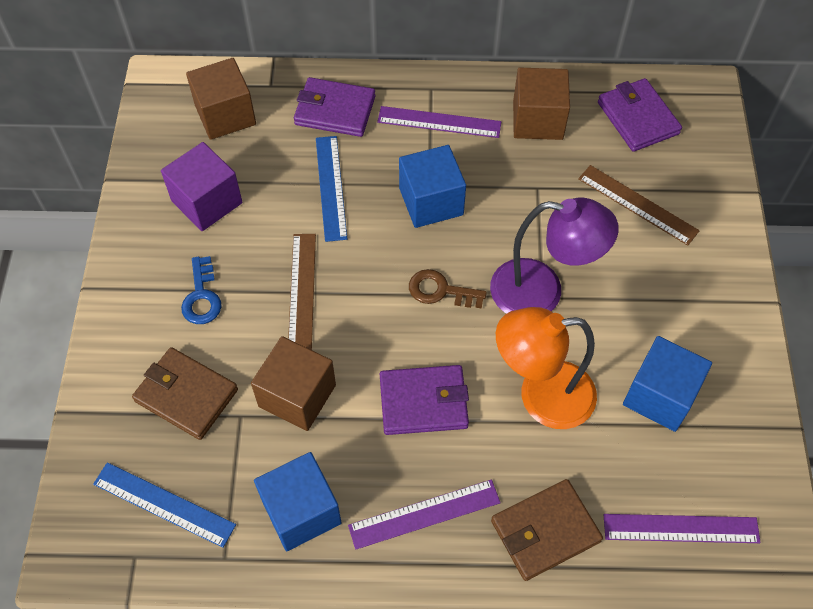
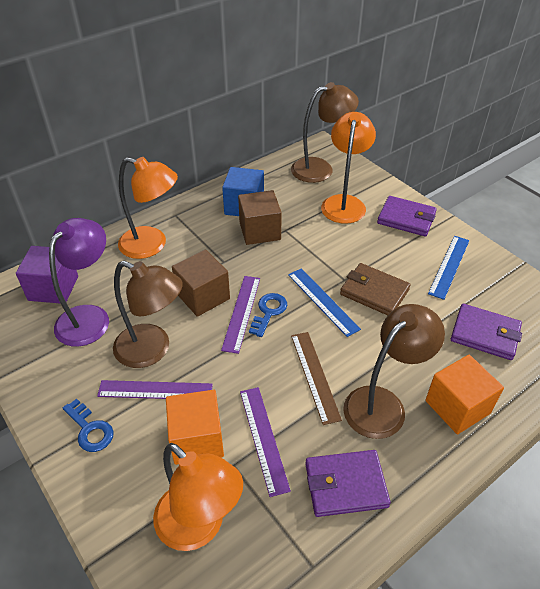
blue cube: 3 -> 1
blue key: 1 -> 2
brown cube: 3 -> 2
brown key: 1 -> 0
brown lamp: 0 -> 3
brown ruler: 2 -> 1
brown wallet: 2 -> 1
orange cube: 0 -> 2
orange lamp: 1 -> 3

